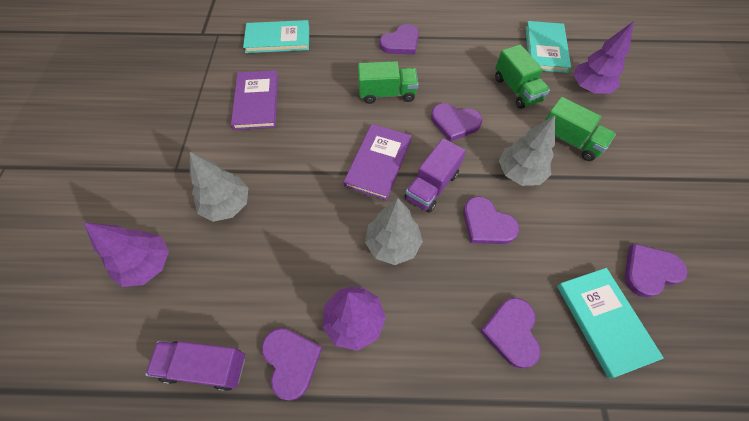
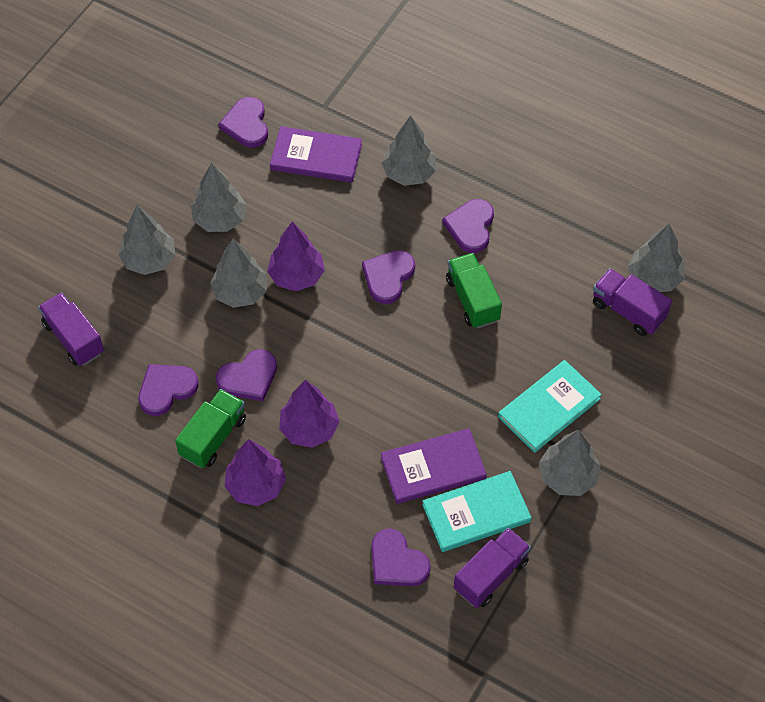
green truck: 3 -> 2
grey tree: 3 -> 6
purple truck: 2 -> 3
turquoise book: 3 -> 2

